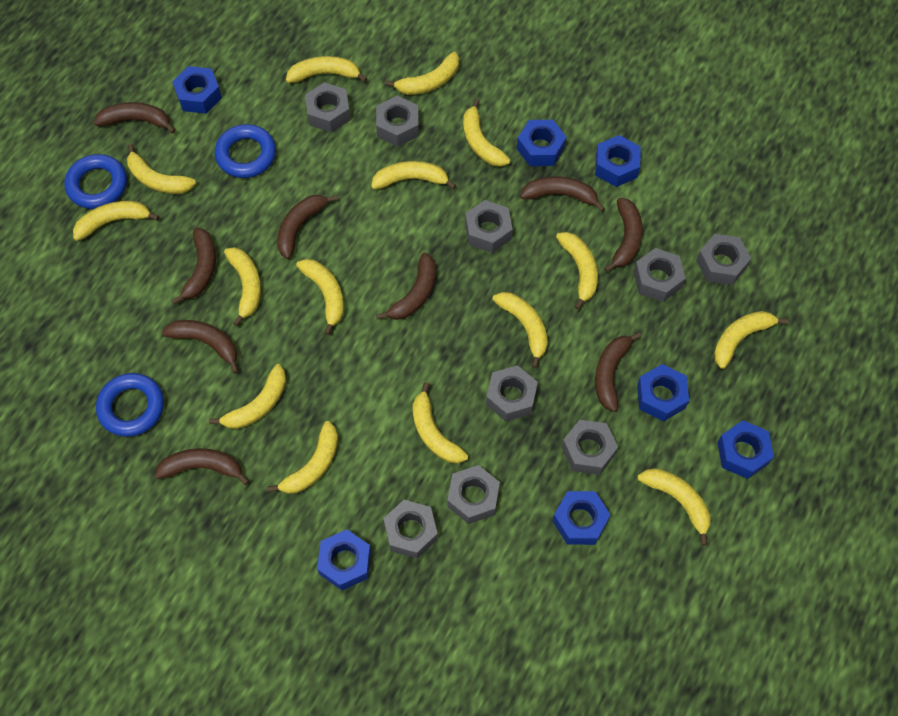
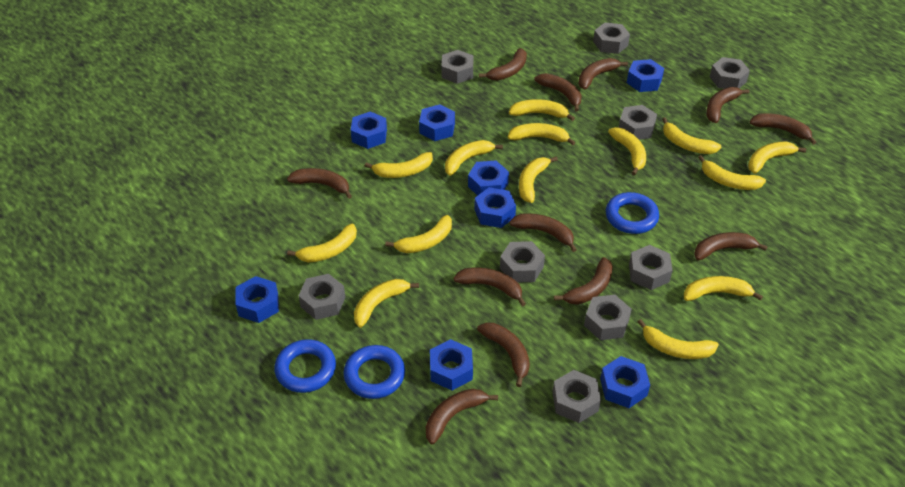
blue nut: 7 -> 8
brown banana: 9 -> 12
yellow banana: 15 -> 14

